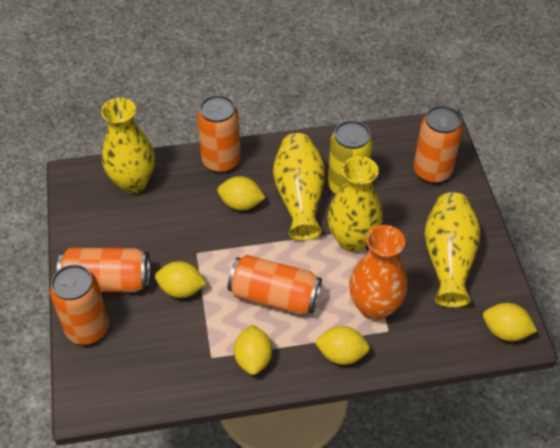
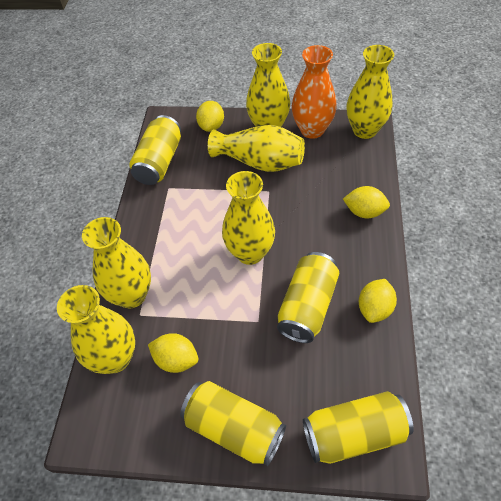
orange can: 5 -> 0
yellow can: 1 -> 4
yellow lemon: 5 -> 4
yellow vase: 4 -> 6

